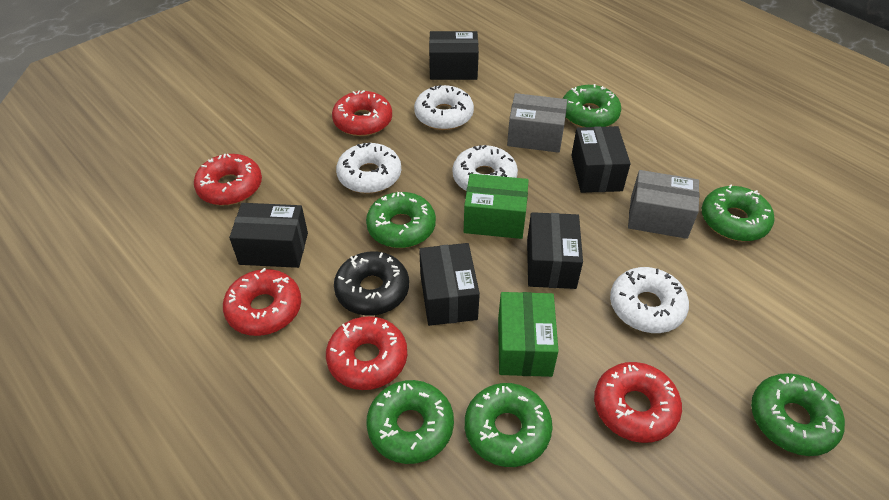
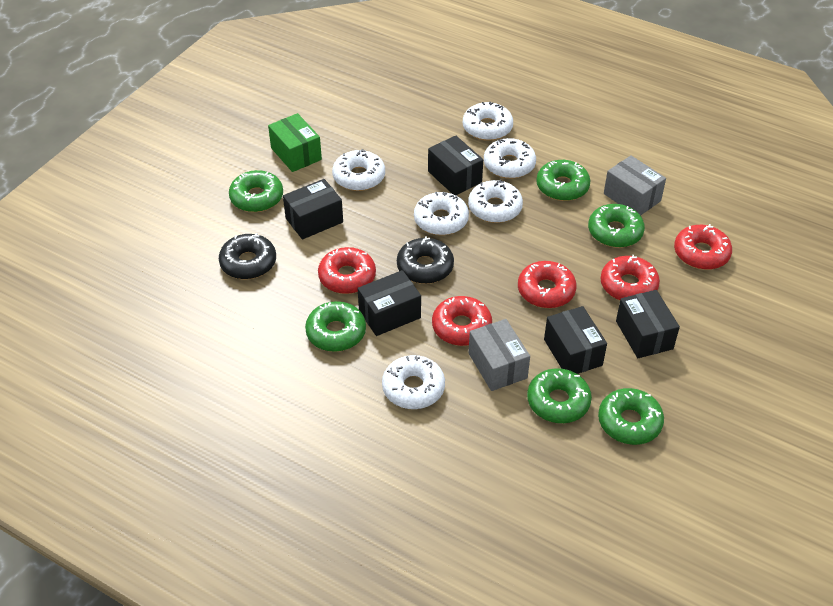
black donut: 1 -> 2
green box: 2 -> 1
white donut: 4 -> 6

